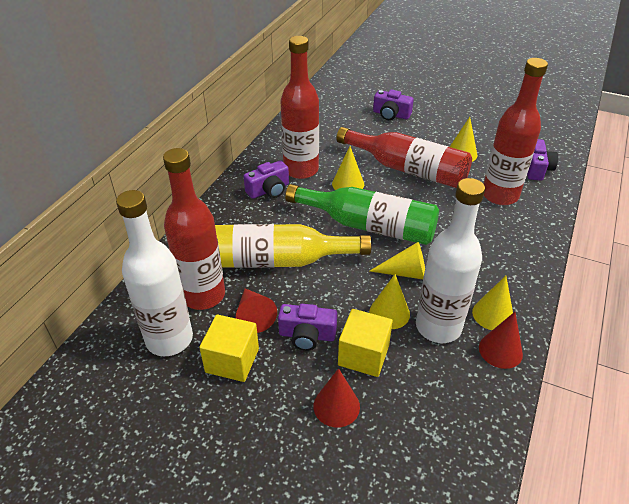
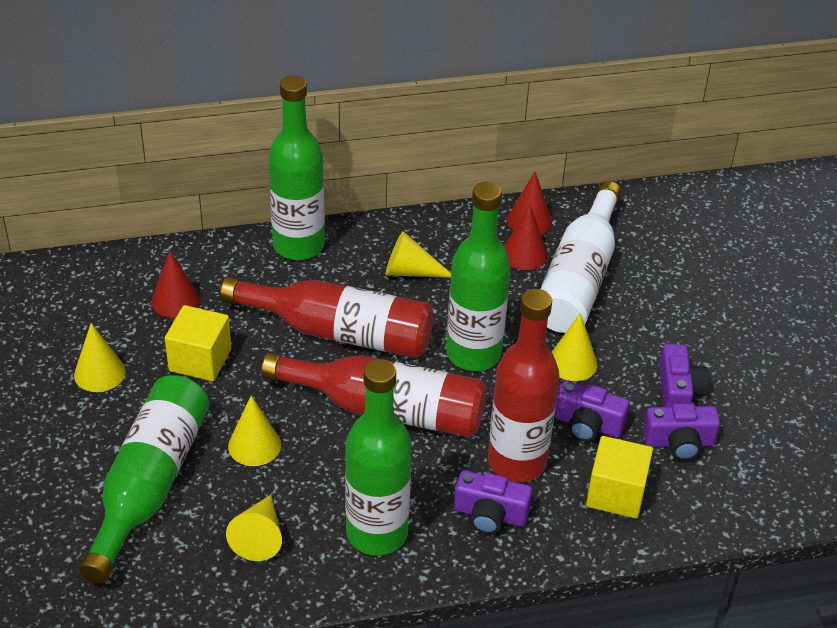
green bottle: 1 -> 4
red bottle: 4 -> 3
white bottle: 2 -> 1
yellow bottle: 1 -> 0

